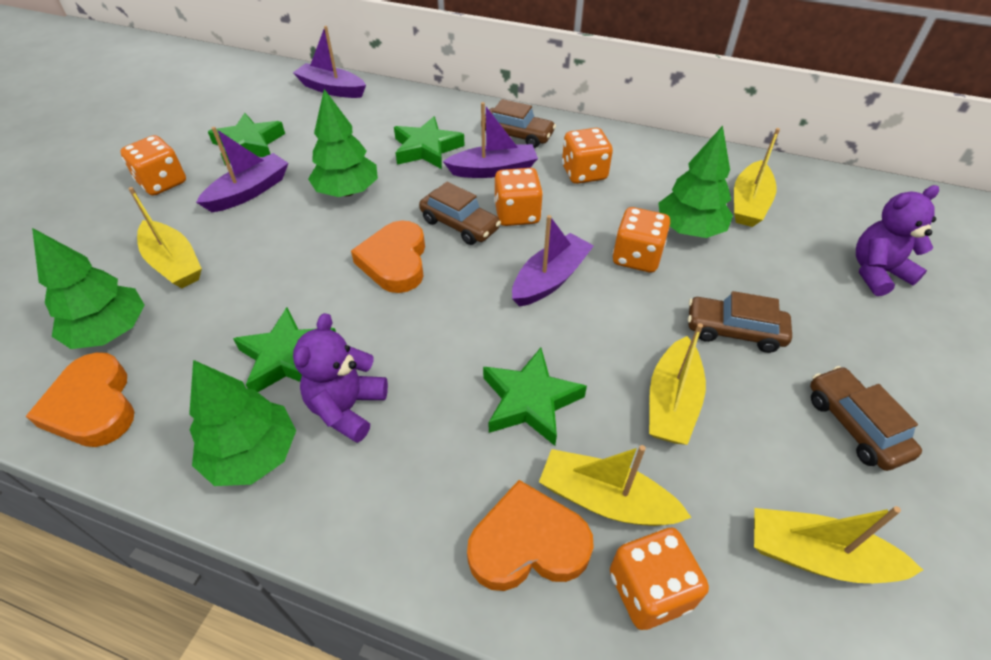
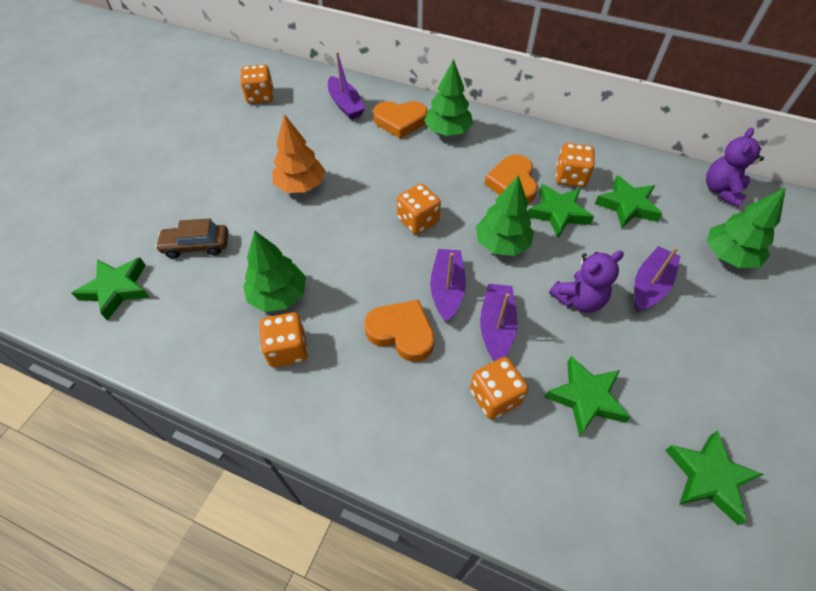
brown car: 4 -> 1
green star: 4 -> 5
orange tree: 0 -> 1
yellow boat: 5 -> 0

